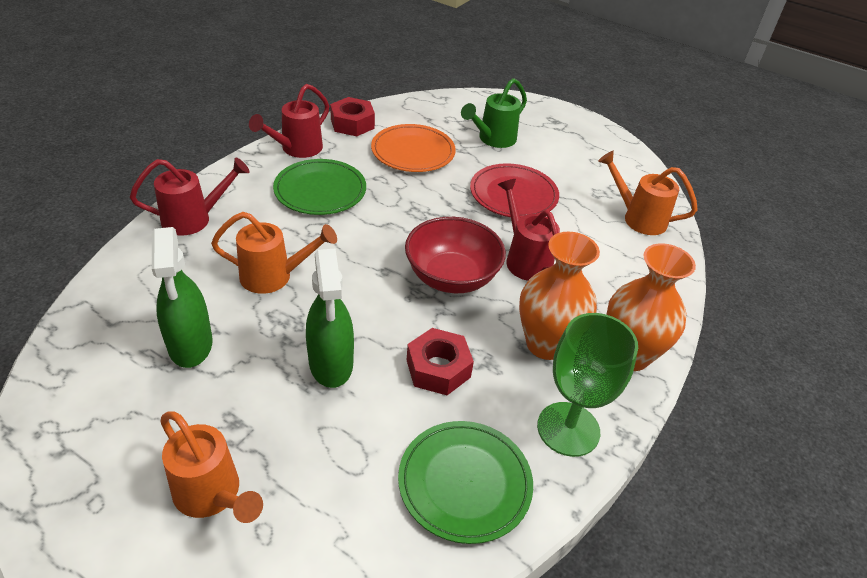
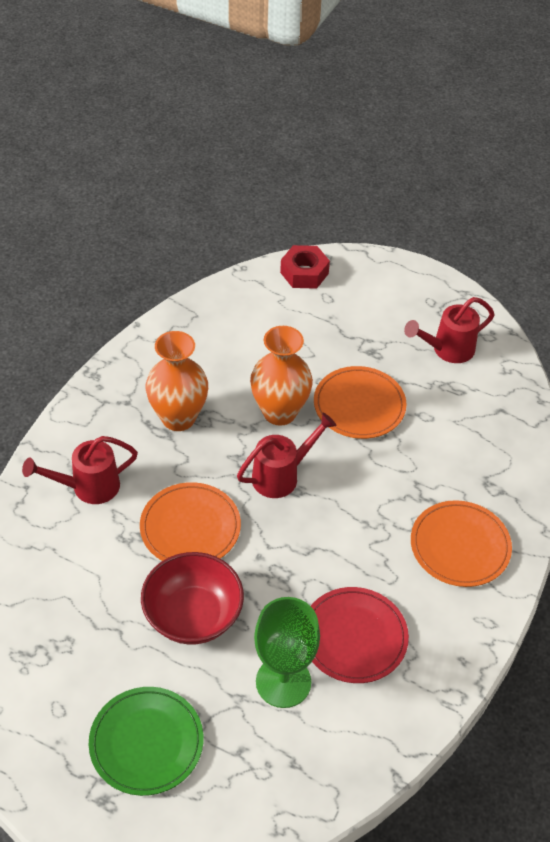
green plate: 2 -> 1
green spray bottle: 2 -> 0
green watering can: 1 -> 0
orange plate: 1 -> 3
orange watering can: 3 -> 0
red nut: 2 -> 1

